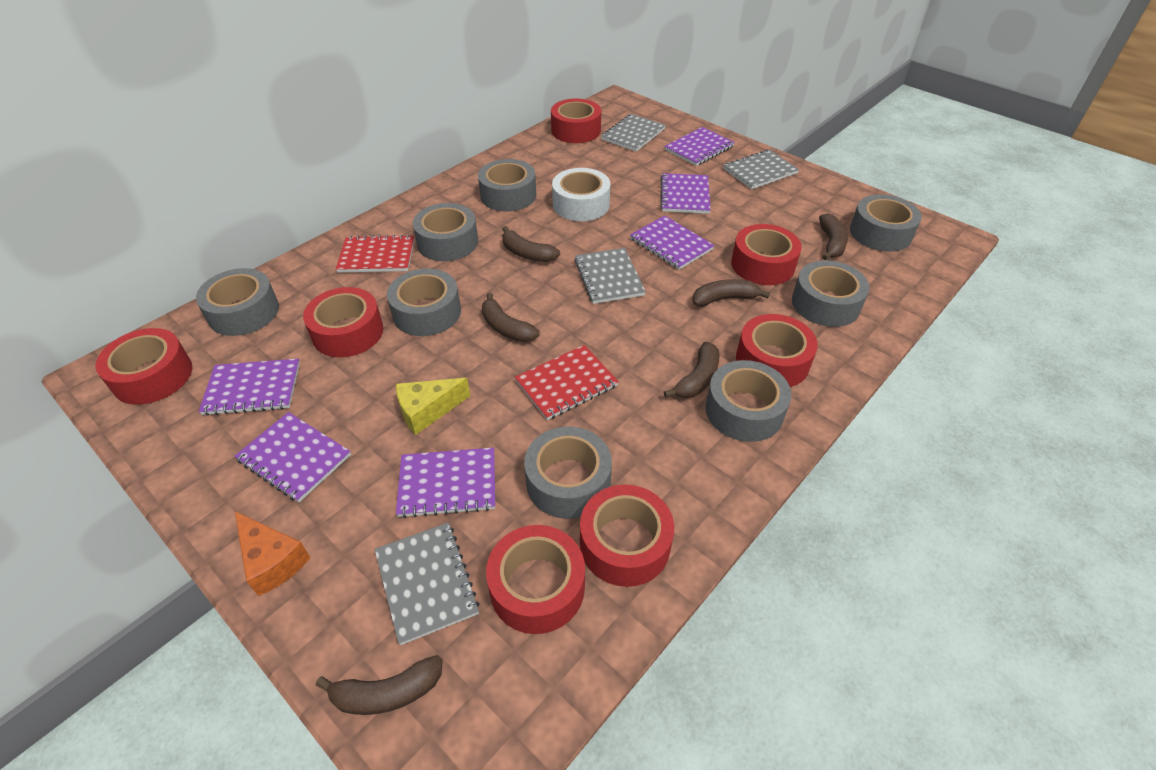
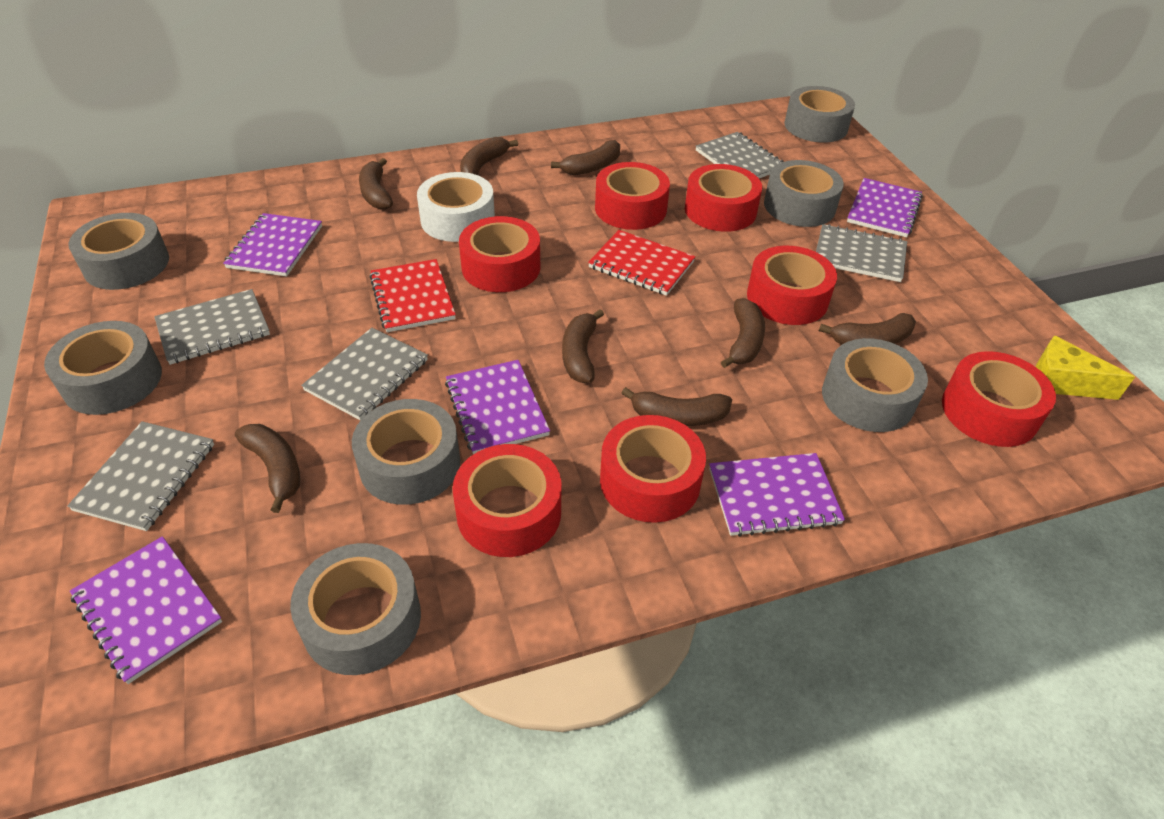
brown banana: 6 -> 8
grey notebook: 4 -> 5
grey tape: 8 -> 7
orange cheese: 1 -> 0
purple notebook: 6 -> 5

